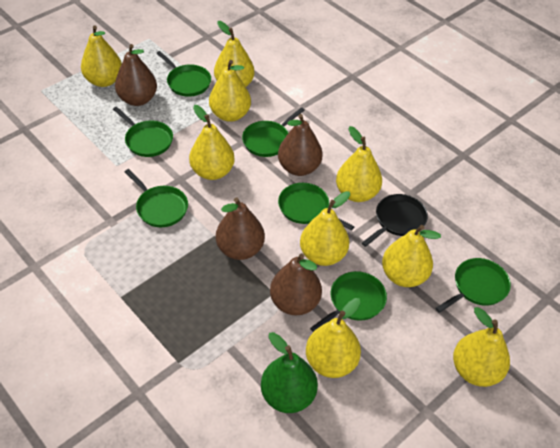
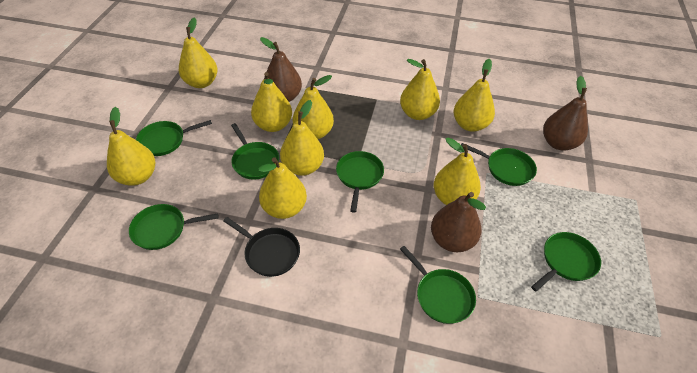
brown pear: 4 -> 3
green pear: 1 -> 0

